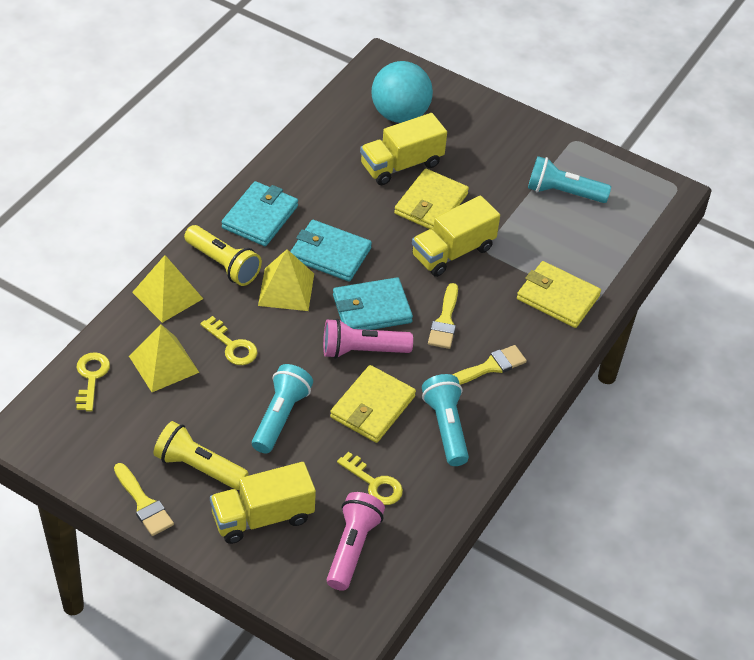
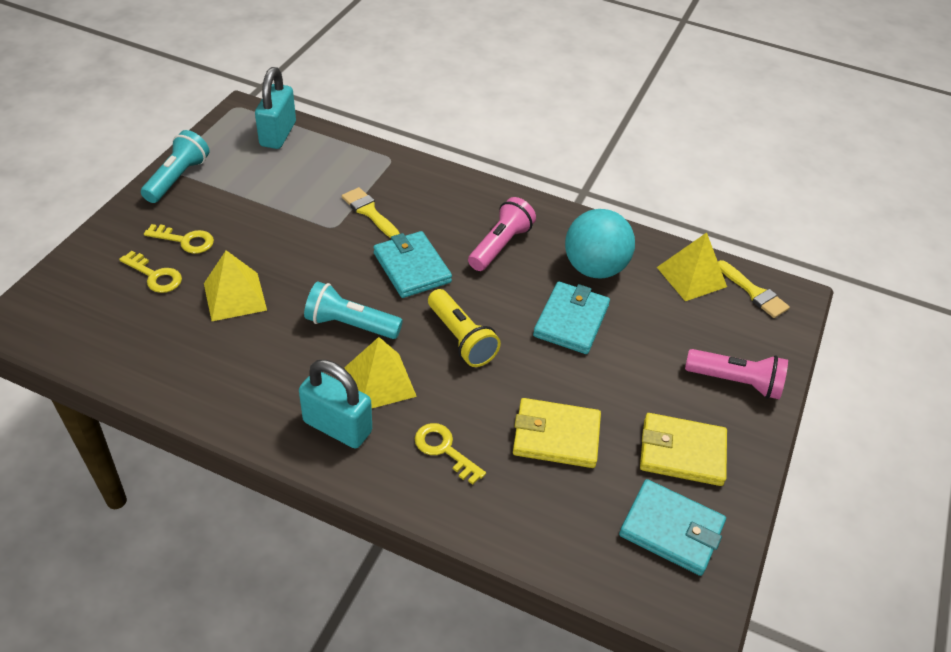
turquoise flashlight: 3 -> 2
turquoise padlock: 0 -> 2
yellow brush: 3 -> 2
yellow flashlight: 2 -> 1
yellow truck: 3 -> 0
yellow wallet: 3 -> 2

